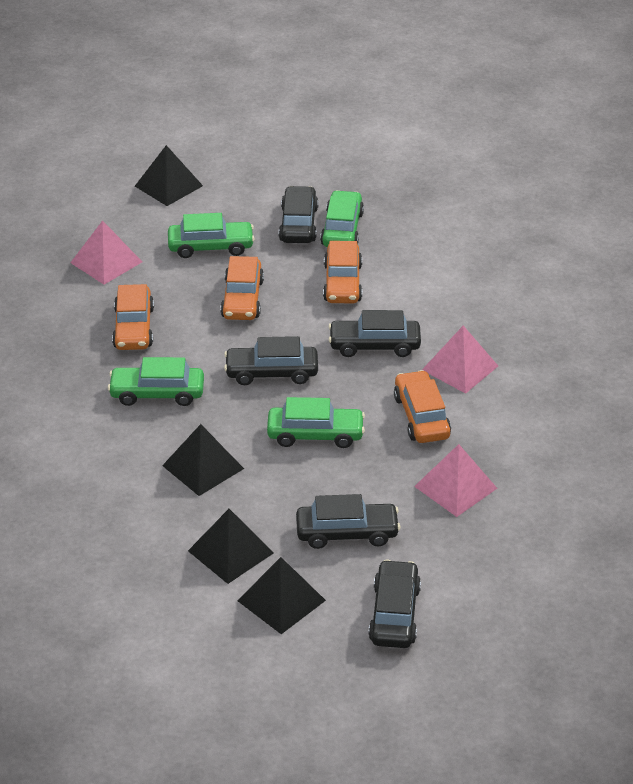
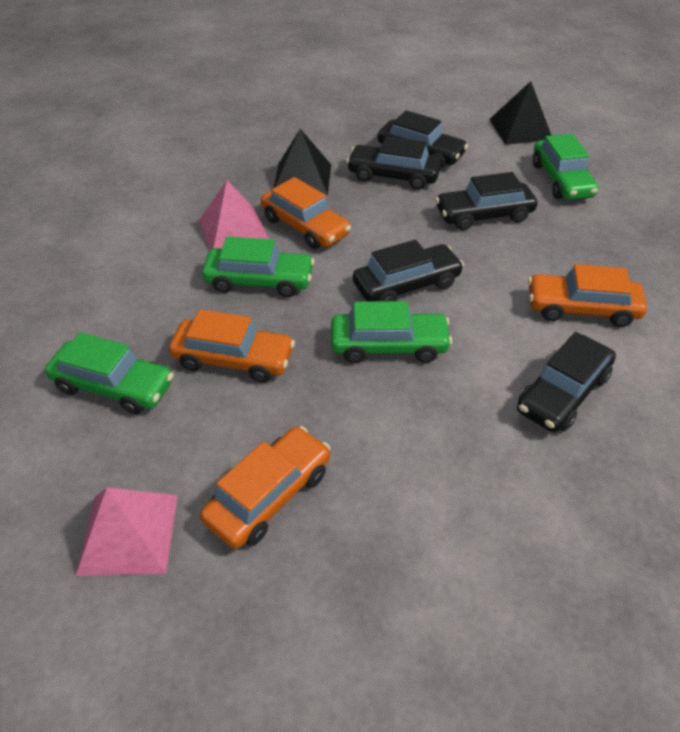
black pyramid: 4 -> 2
pink pyramid: 3 -> 2

